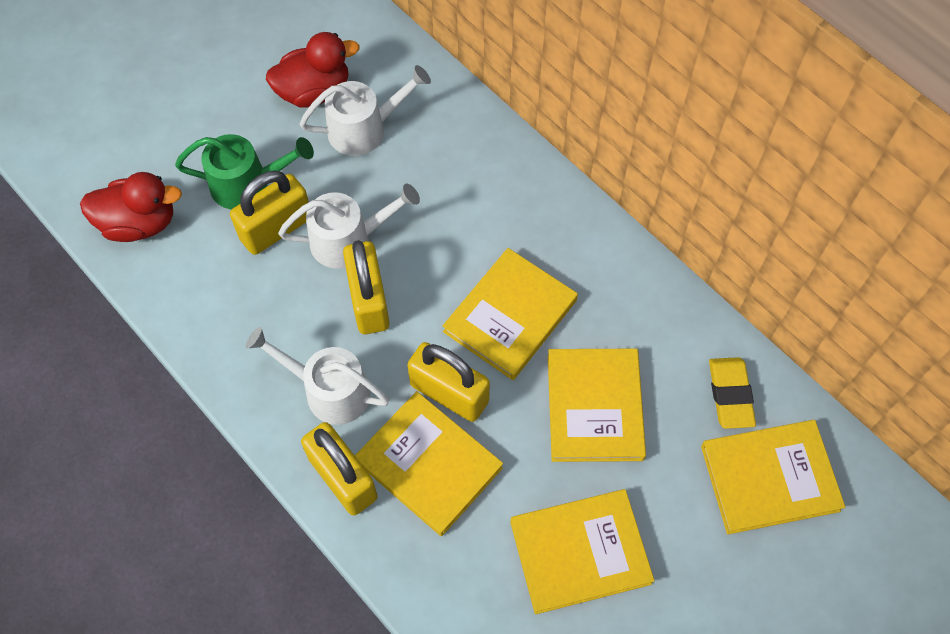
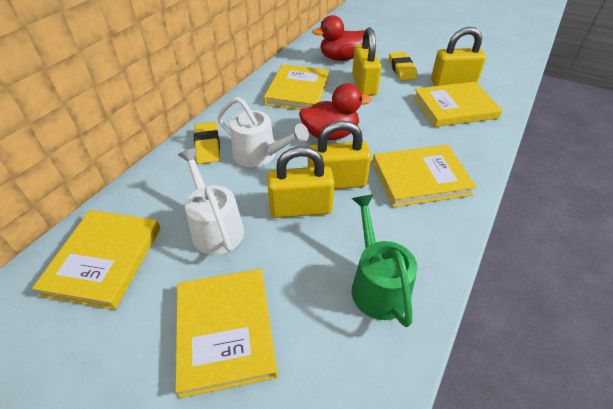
white watering can: 3 -> 2
yellow eraser: 1 -> 2

